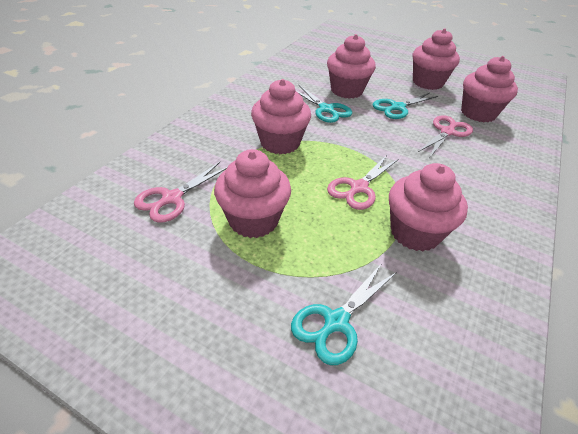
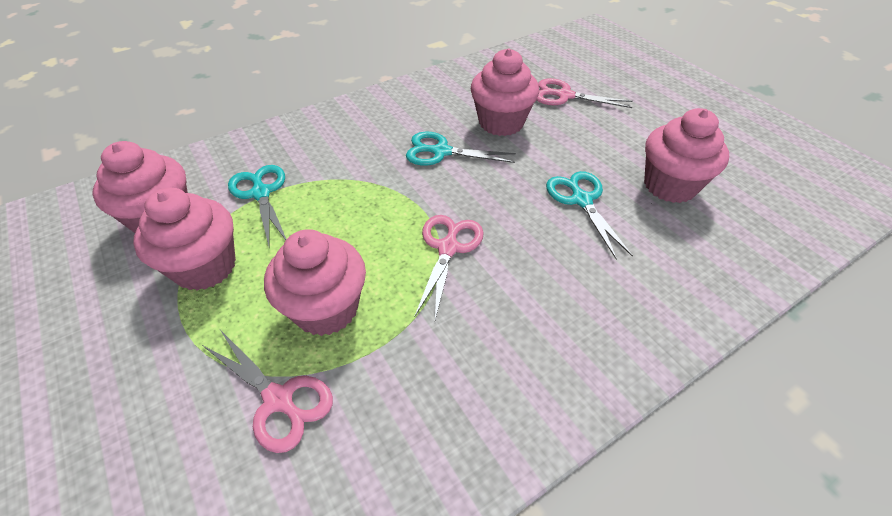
pink cupcake: 6 -> 5

